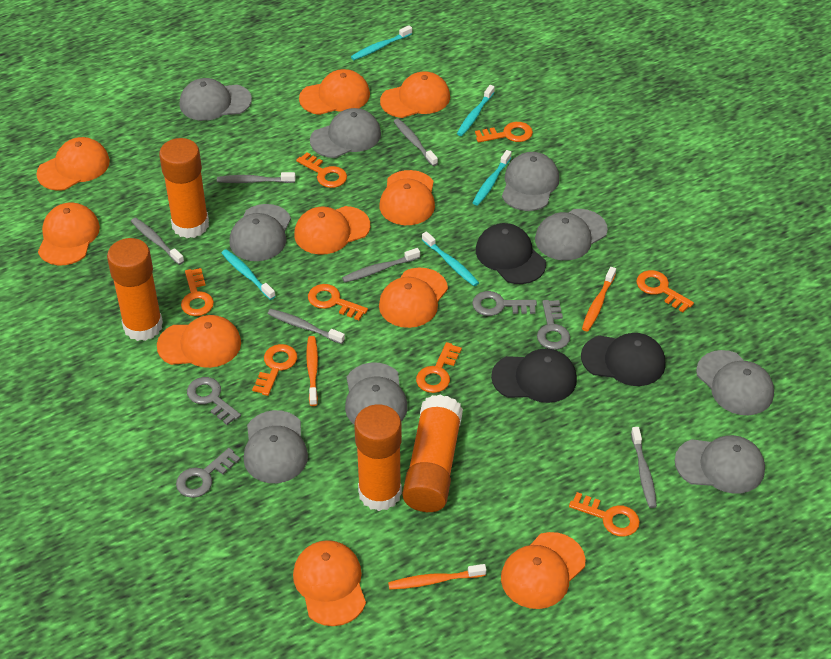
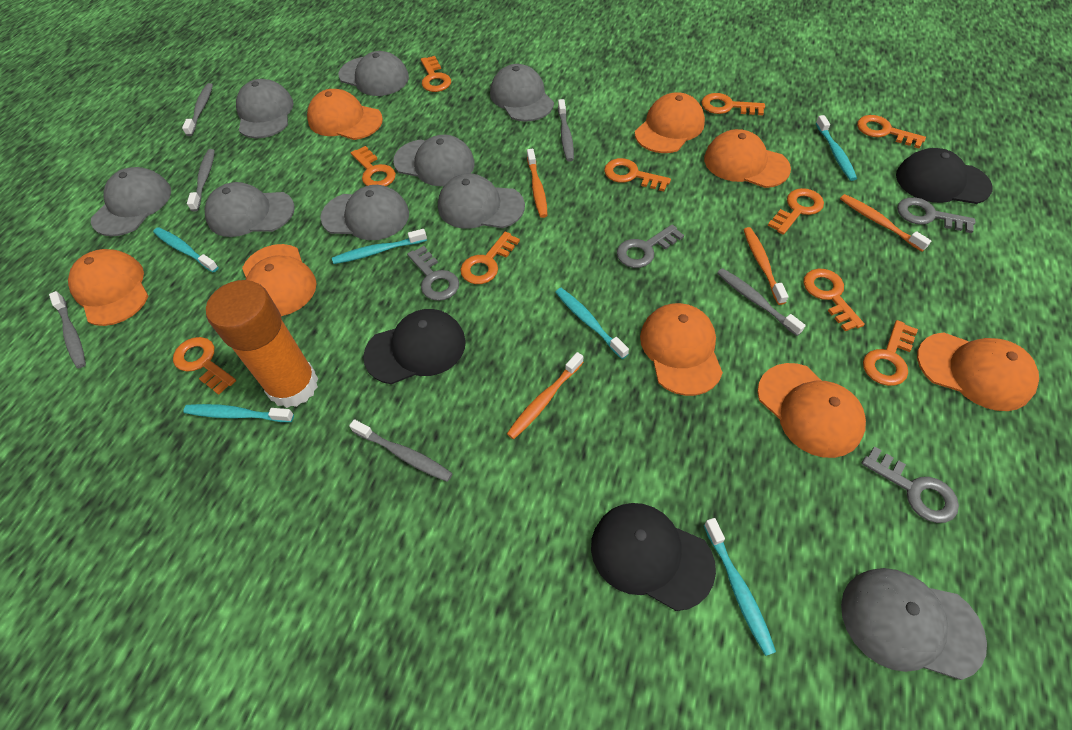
orange cap: 10 -> 8
orange glue stick: 4 -> 1
orange key: 8 -> 10
orange toothbrush: 3 -> 4
turquoise toothbrush: 5 -> 6

